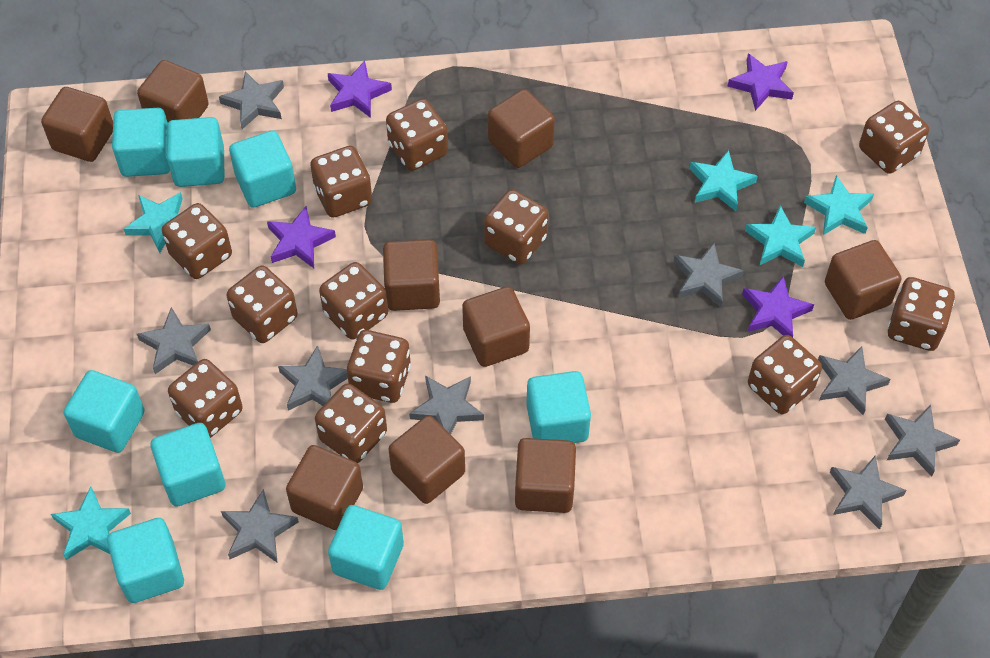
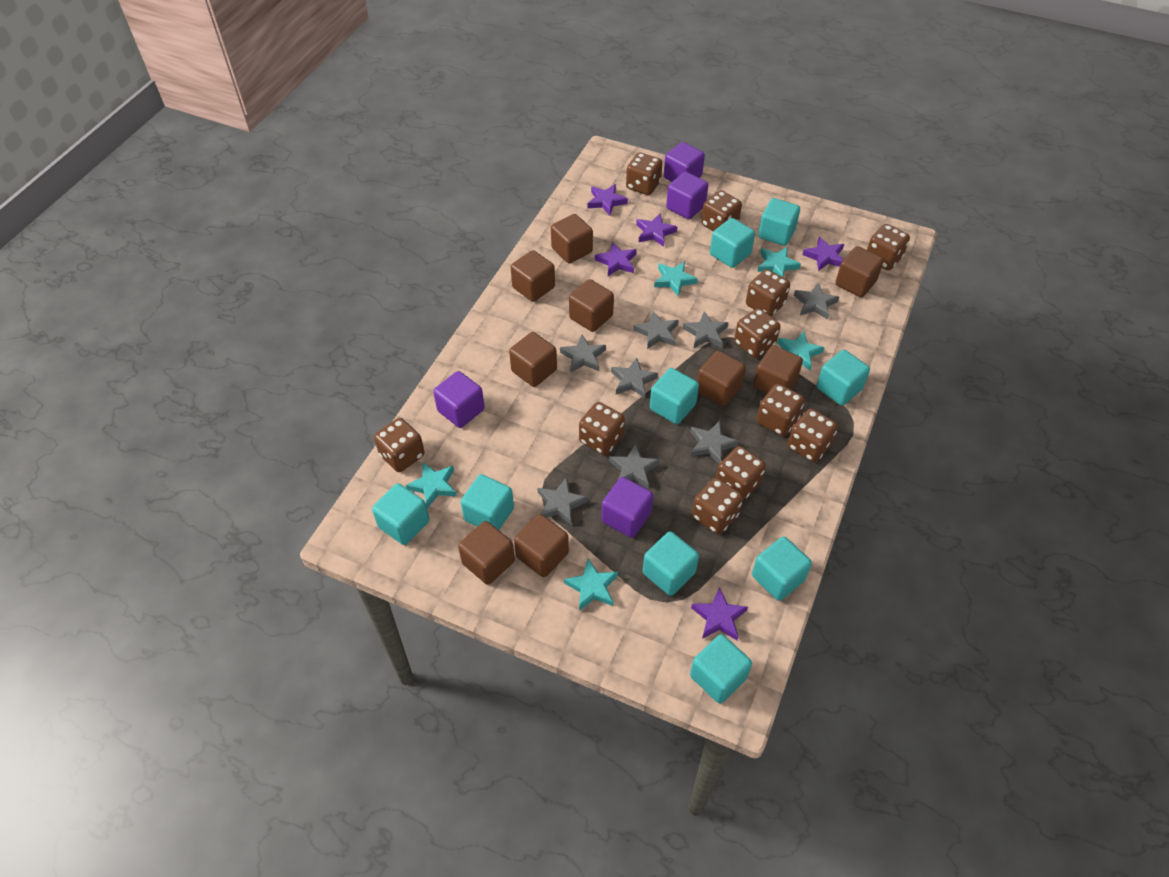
brown dice: 12 -> 11
grey star: 9 -> 8
purple cube: 0 -> 4
purple star: 4 -> 5
turquoise cube: 8 -> 9

